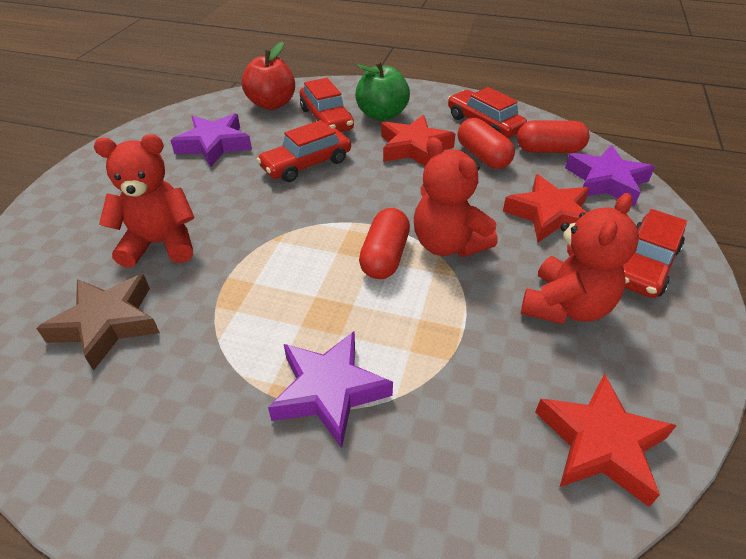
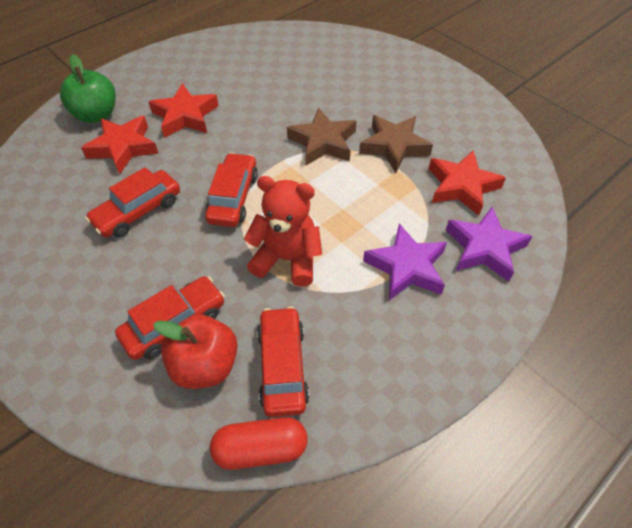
brown star: 1 -> 2
purple star: 3 -> 2
red capsule: 3 -> 1
red teddy bear: 3 -> 1

